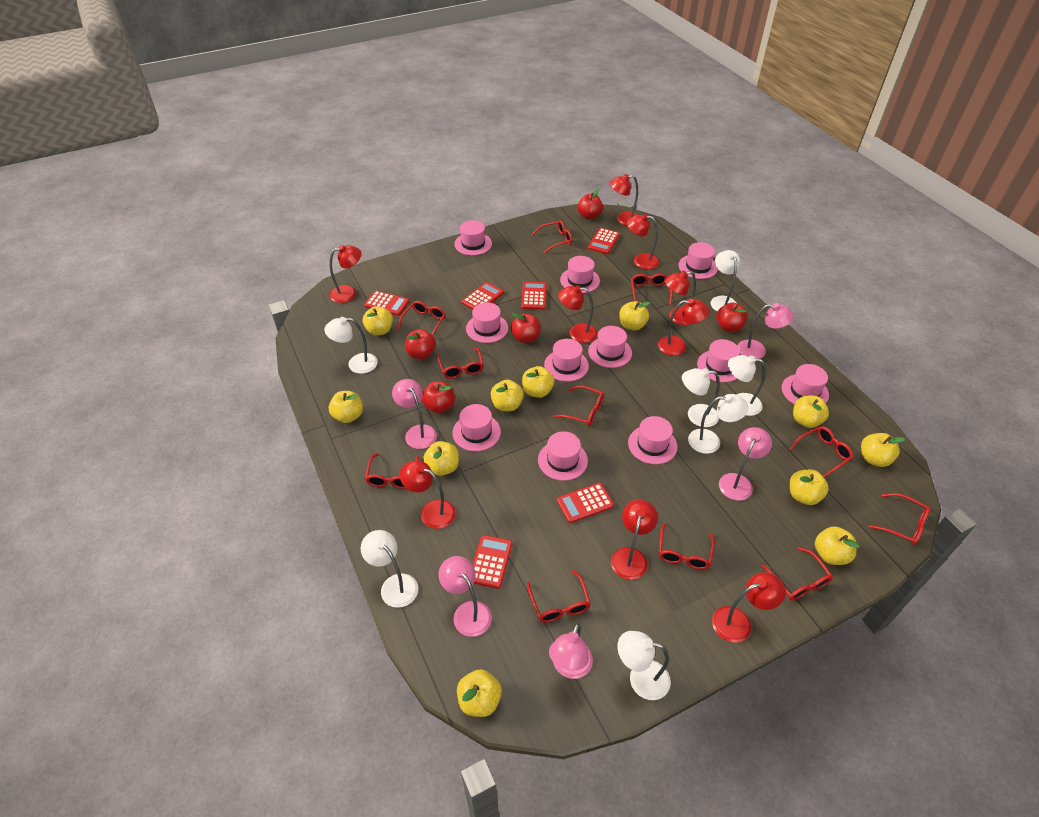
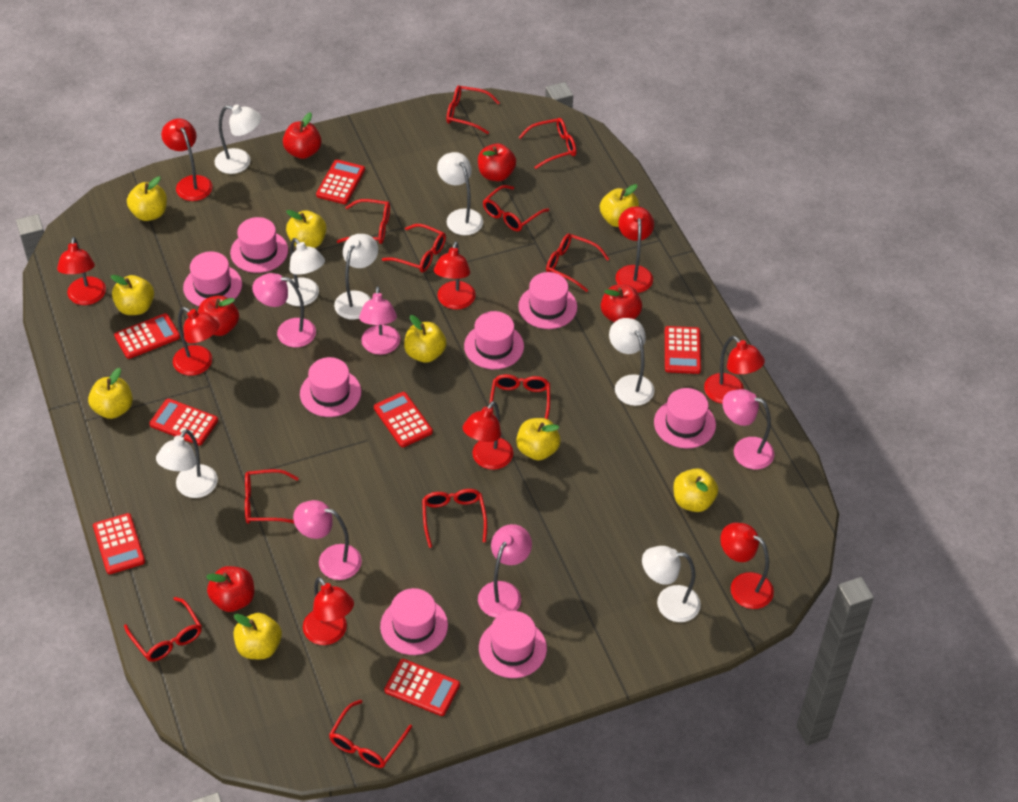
pink hat: 11 -> 8
red calculator: 6 -> 7
yellow apple: 11 -> 9

